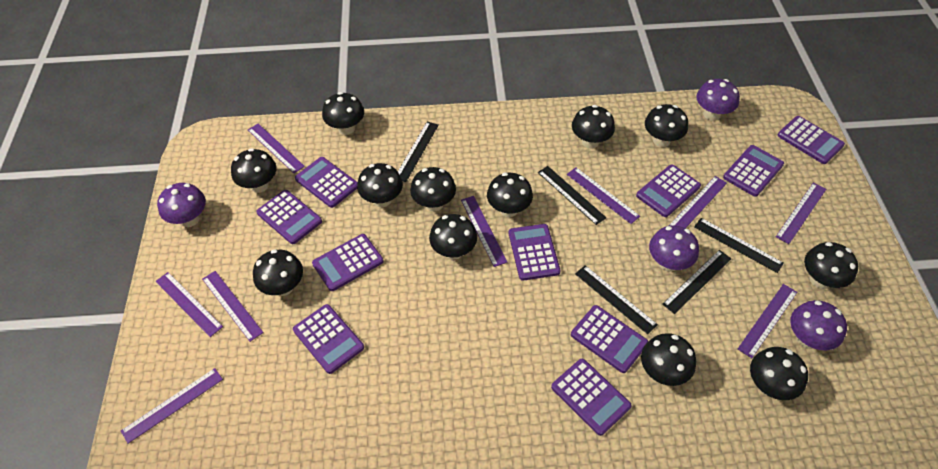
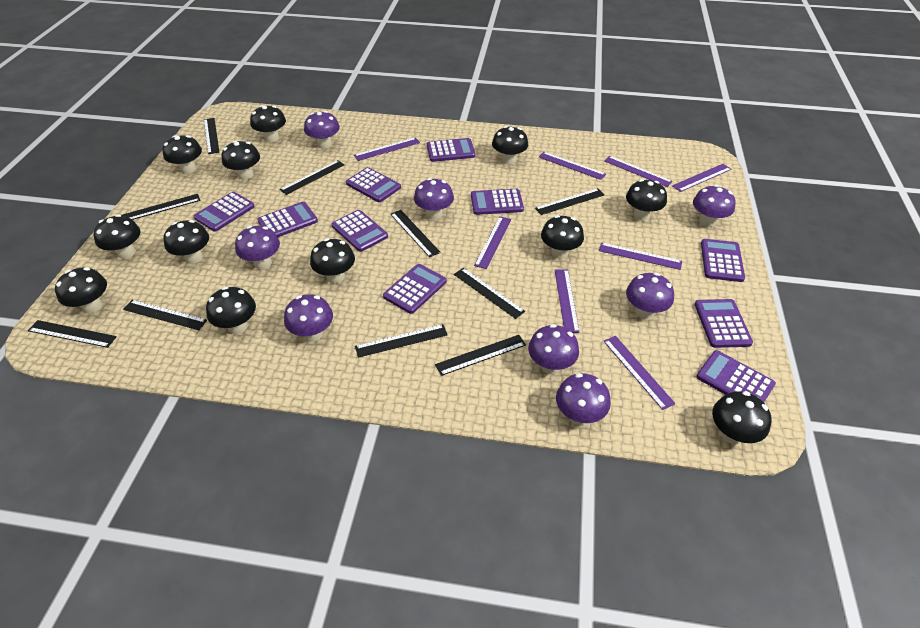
black ruler: 5 -> 10
purple mushroom: 4 -> 8
purple ruler: 9 -> 8

